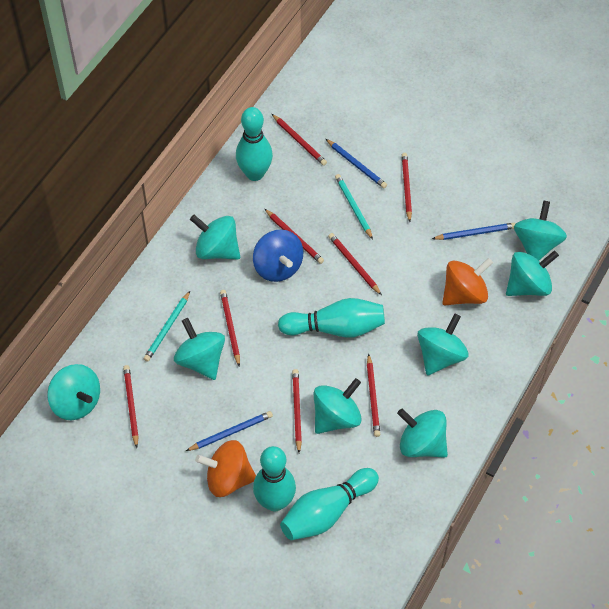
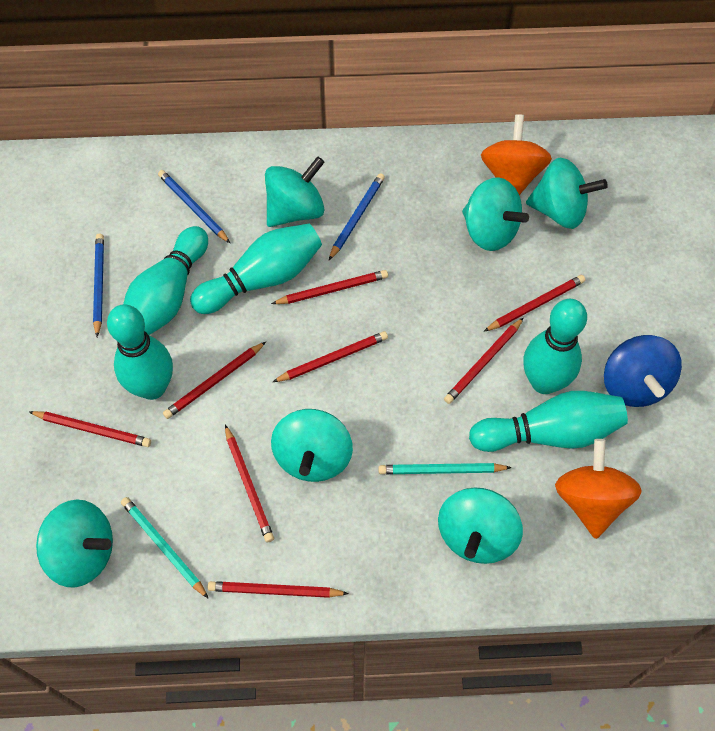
turquoise bowling pin: 4 -> 5
turquoise spinning top: 8 -> 6

